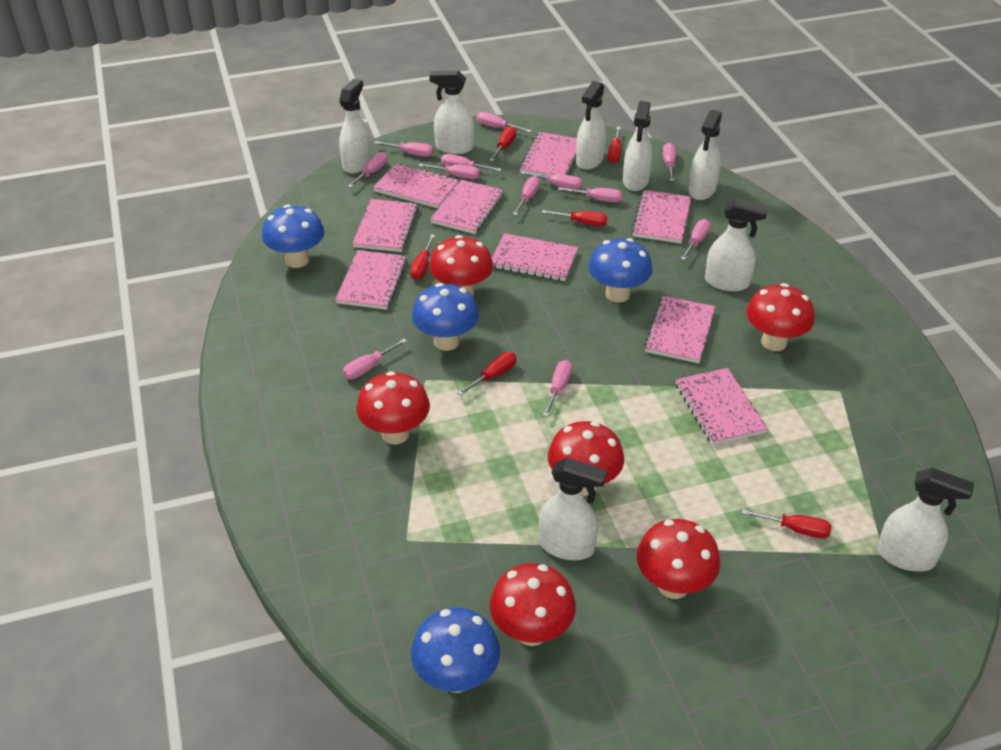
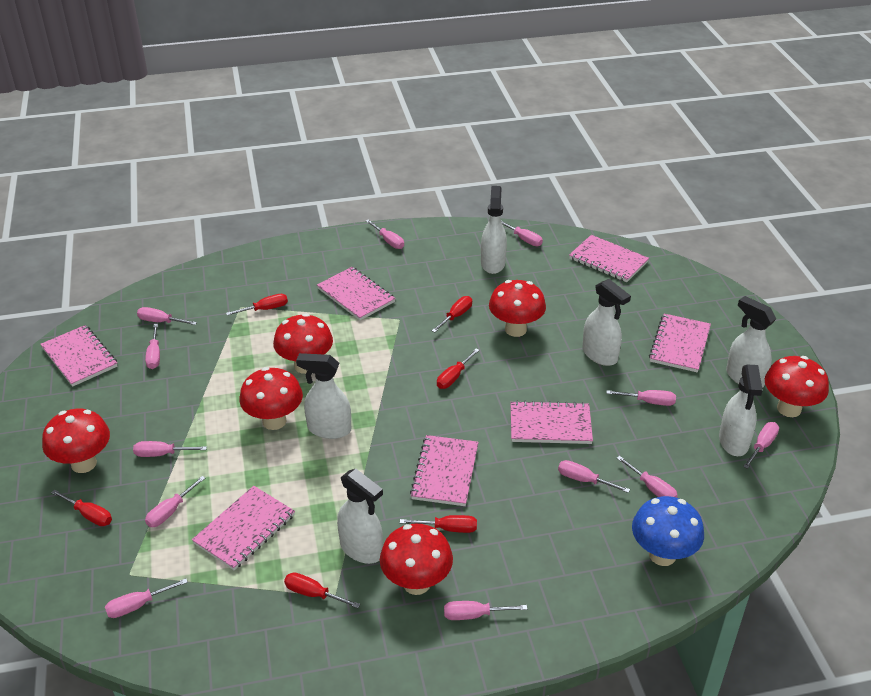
blue mushroom: 4 -> 1
pink notebook: 9 -> 7
white spray bottle: 8 -> 6

